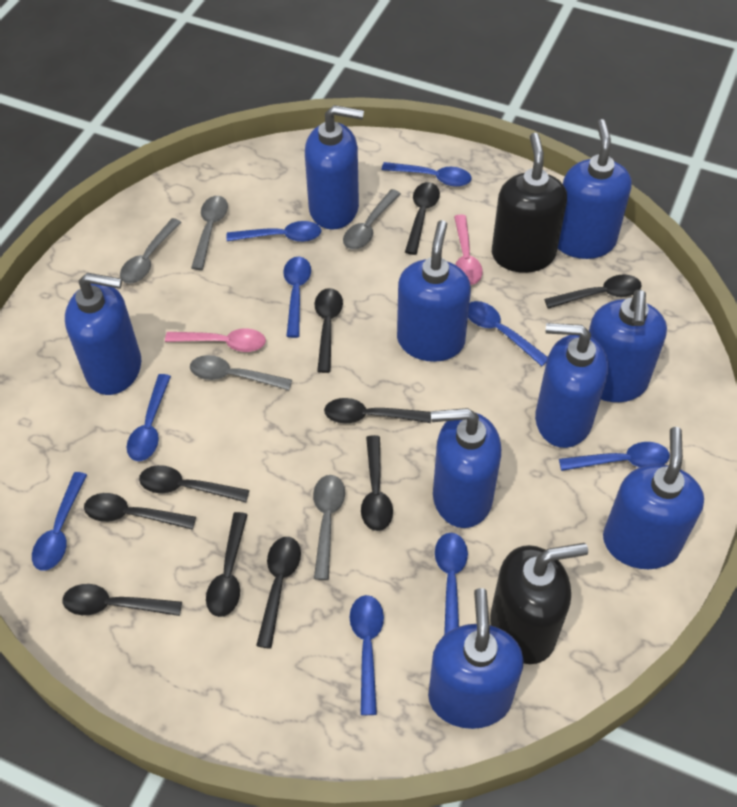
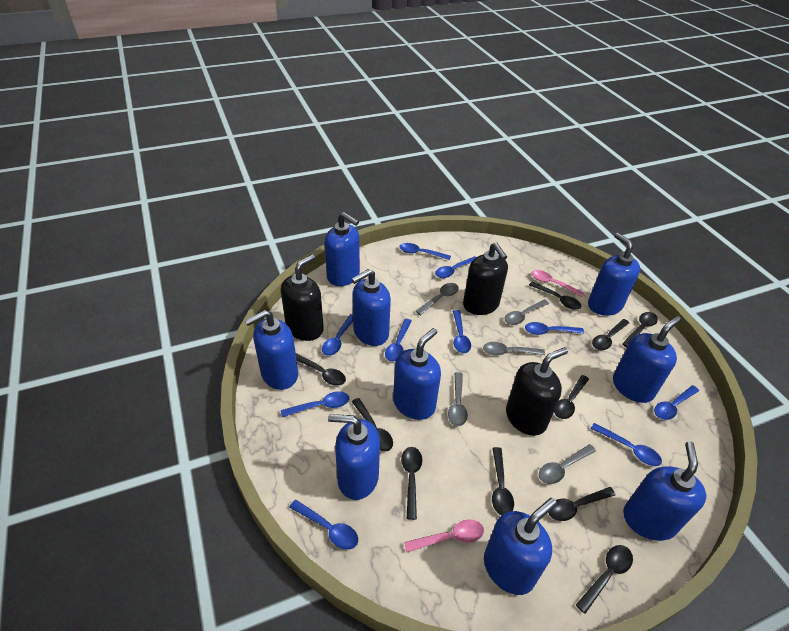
black soap dispenser: 2 -> 3
blue spoon: 9 -> 10

